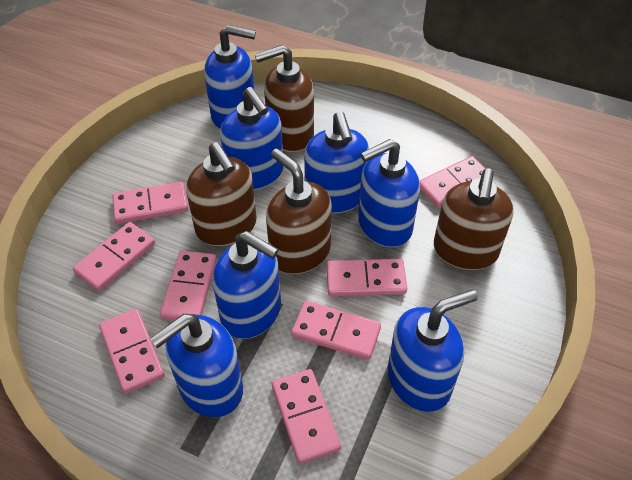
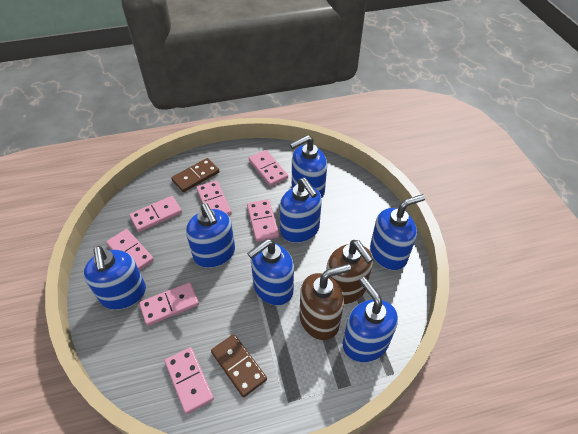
brown domino: 0 -> 2
brown soap dispenser: 4 -> 2
pink domino: 8 -> 7

